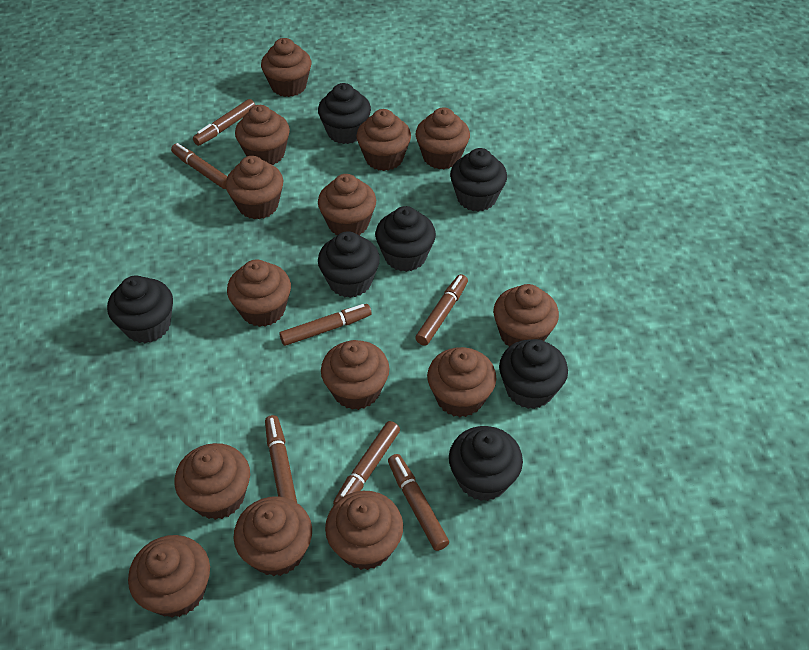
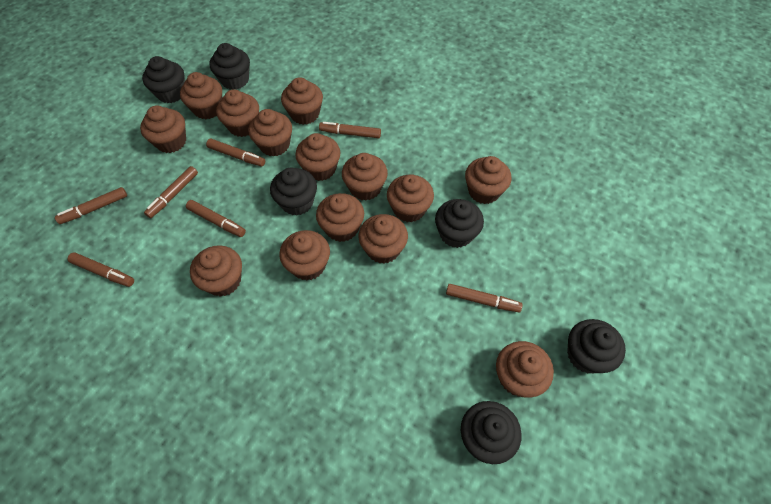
black cupcake: 7 -> 6

